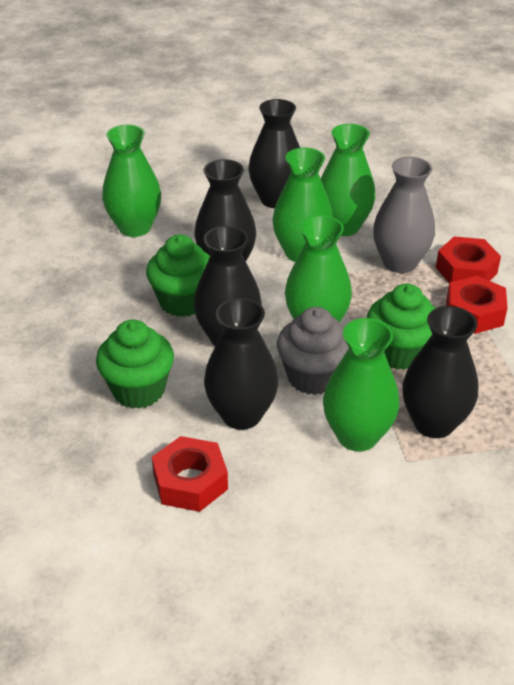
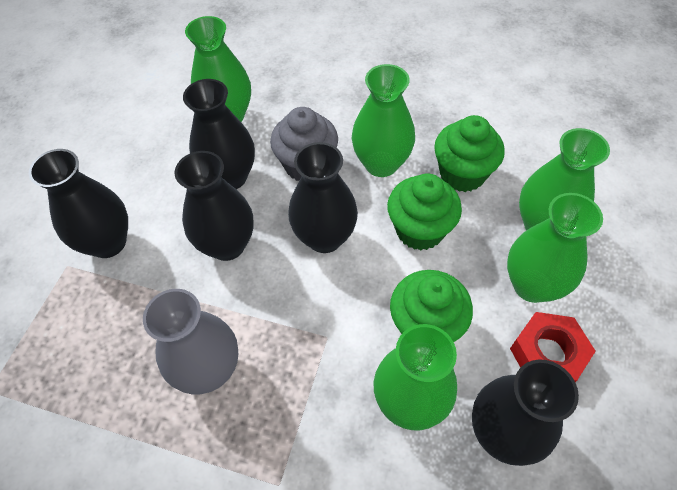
red nut: 3 -> 1

